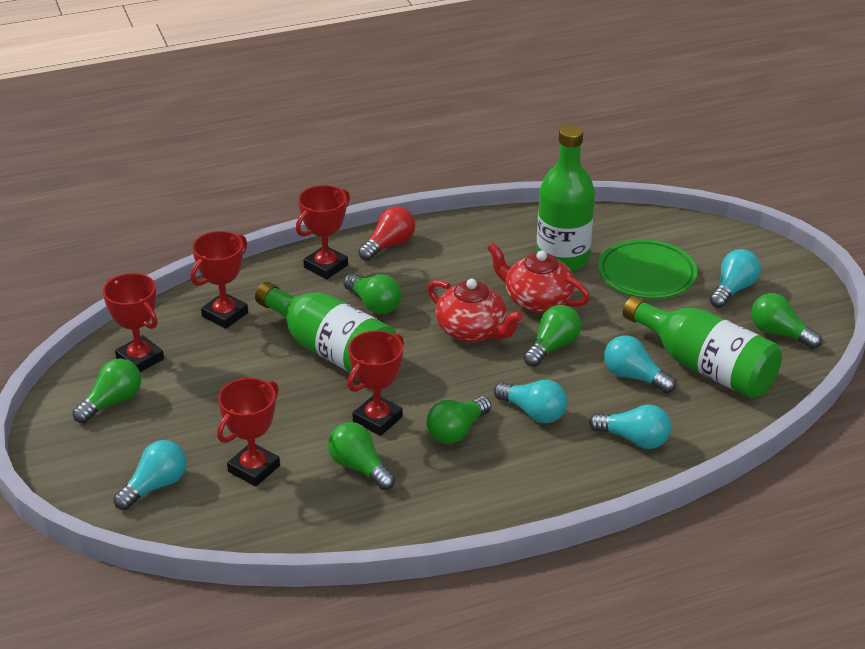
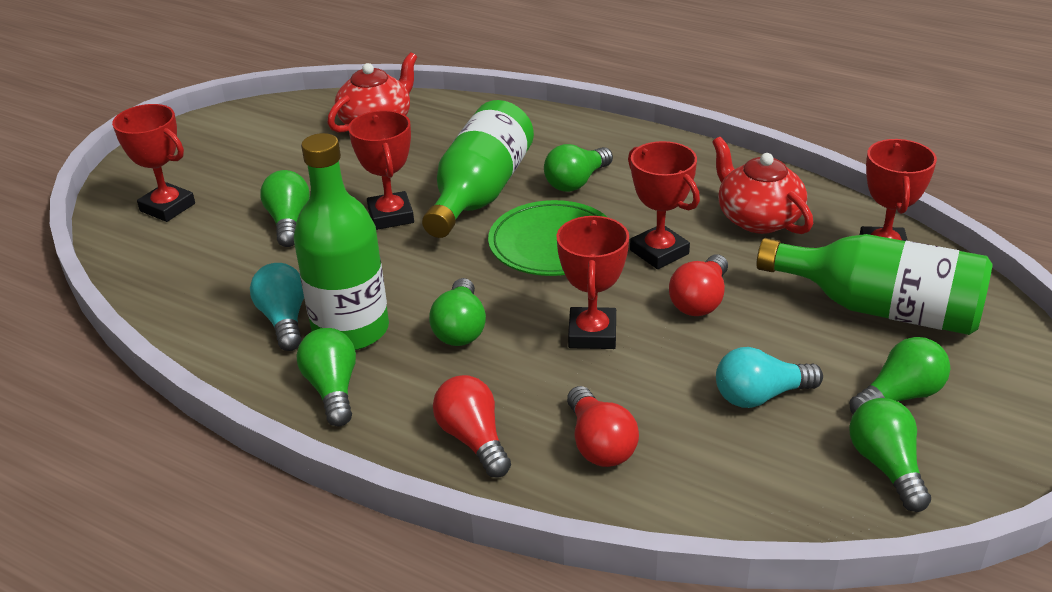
red light bulb: 1 -> 3
turquoise light bulb: 5 -> 2

